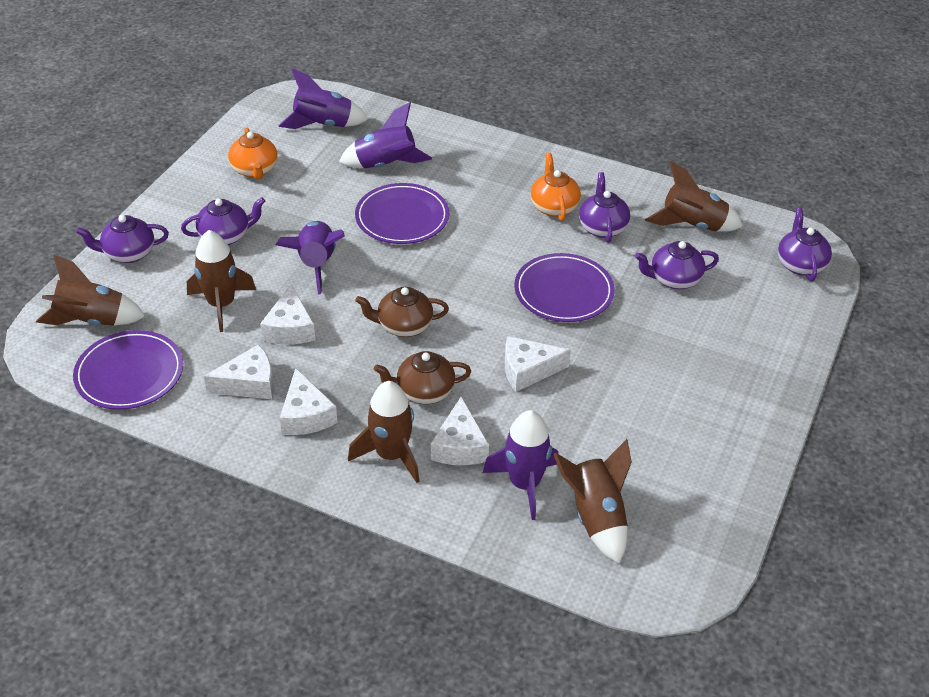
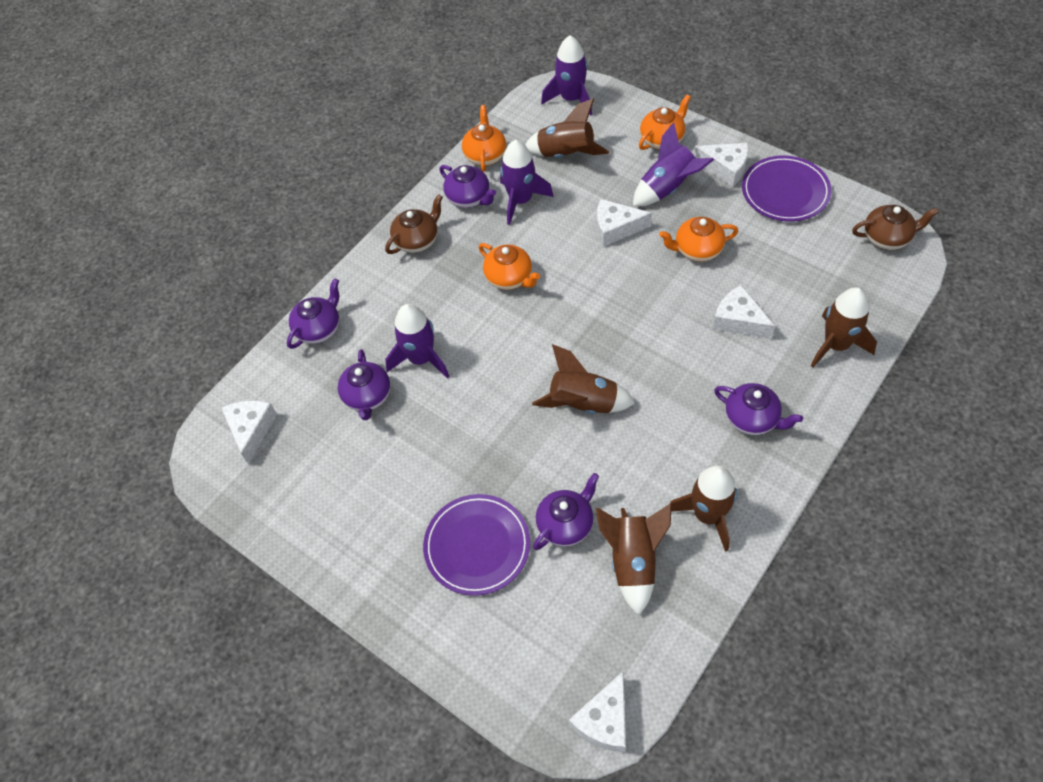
orange teapot: 2 -> 4
purple plate: 3 -> 2

